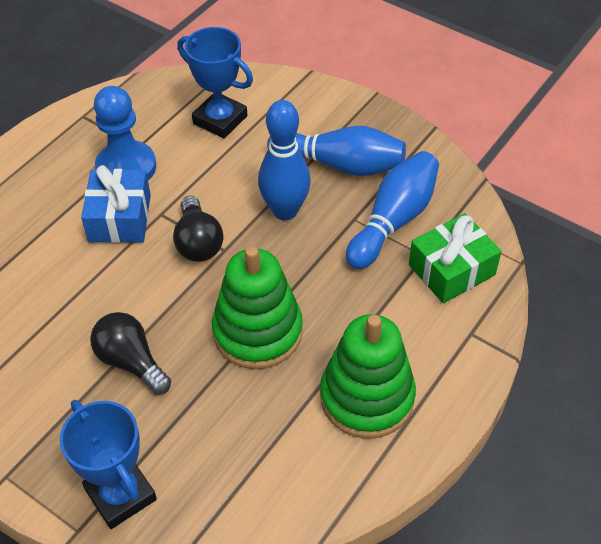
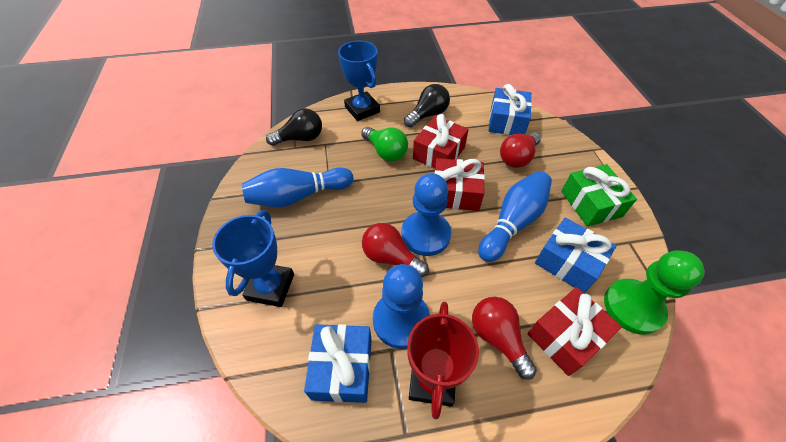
blue bowling pin: 3 -> 2
blue gift: 1 -> 3
blue pawn: 1 -> 2
green light bulb: 0 -> 1
green pawn: 0 -> 1
green stacking toy: 2 -> 0
red gift: 0 -> 3
red light bulb: 0 -> 3
red trophy: 0 -> 1

